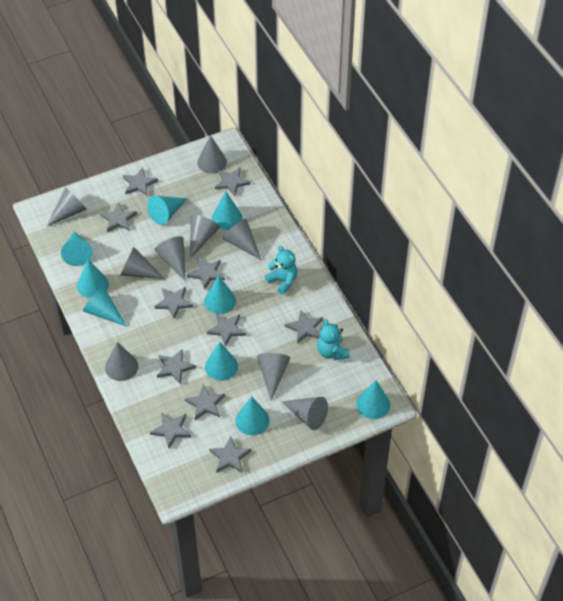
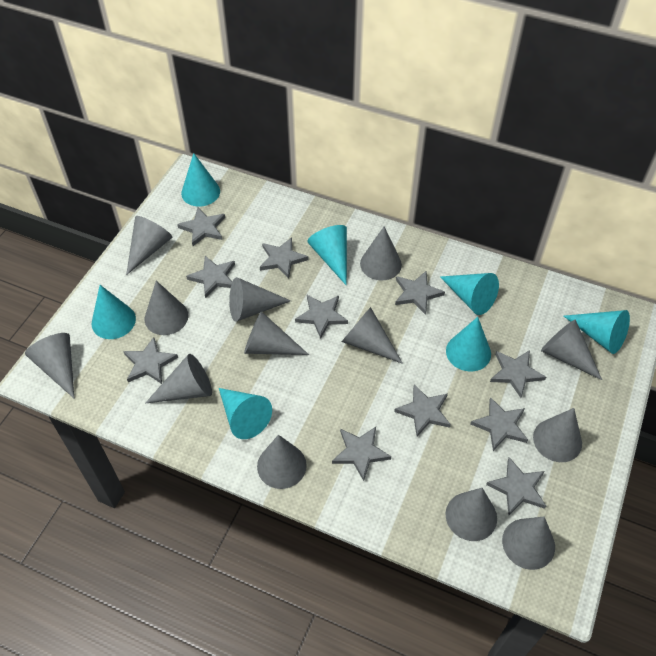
grey cone: 9 -> 13
turquoise cone: 9 -> 7
turquoise teddy bear: 2 -> 0

